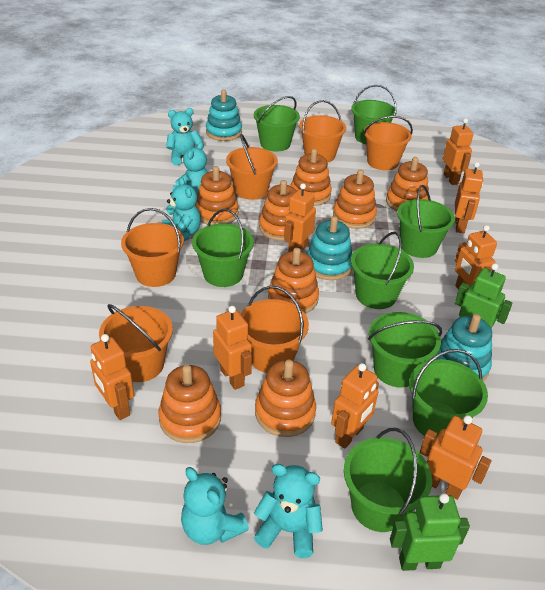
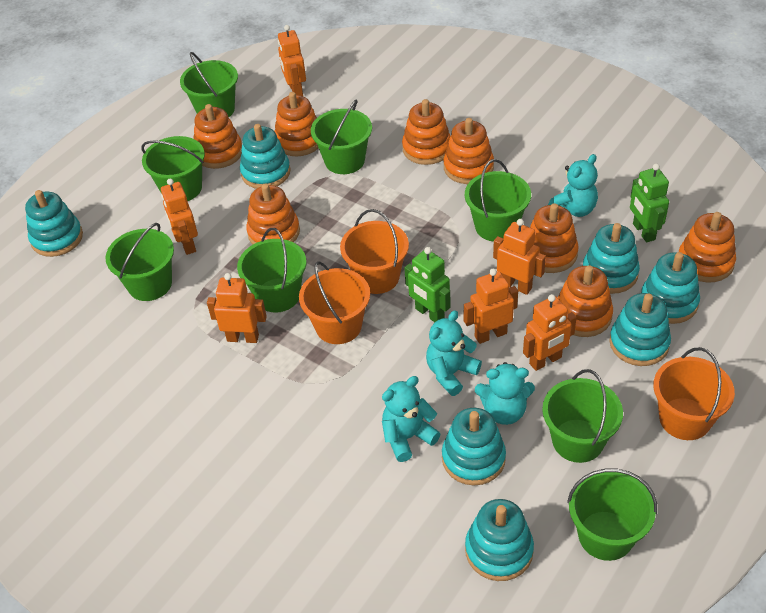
orange bucket: 6 -> 3
orange robot: 8 -> 6
turquoise stacking toy: 3 -> 7
turquoise teddy bear: 5 -> 4

